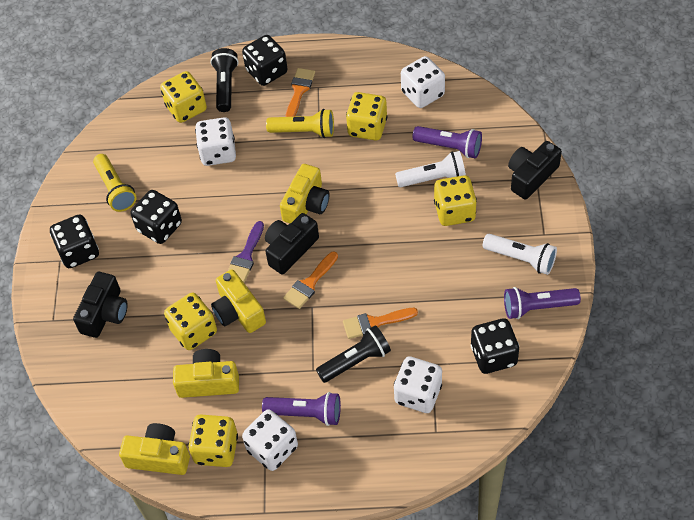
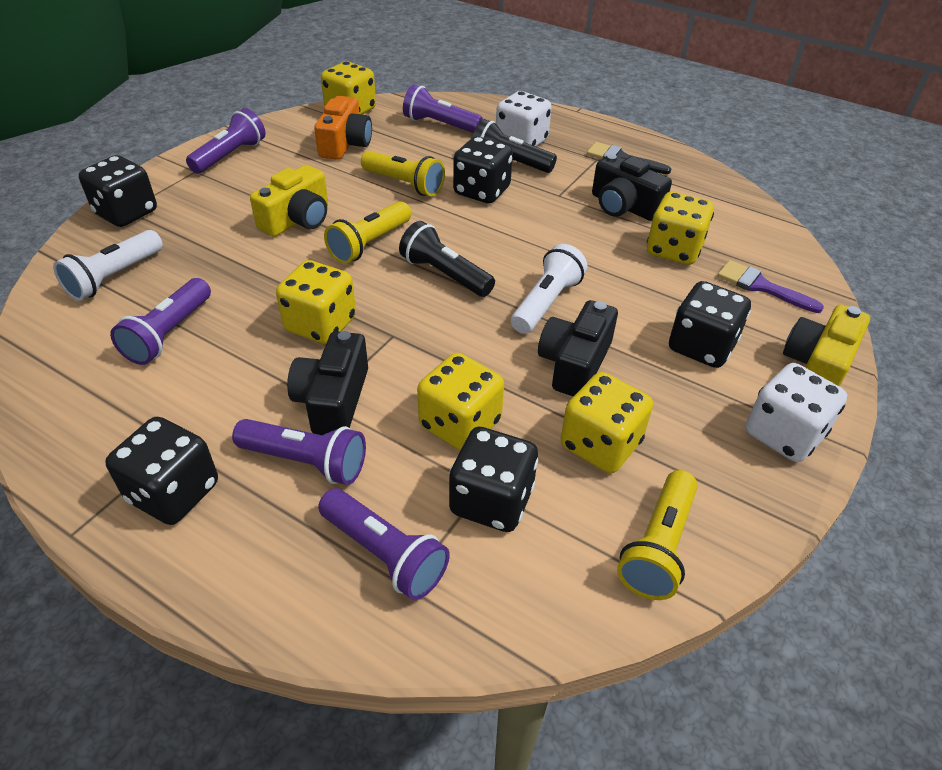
black brush: 0 -> 1
black dice: 4 -> 5
orange brush: 3 -> 0
orange camera: 0 -> 1
purple flashlight: 3 -> 5
white dice: 4 -> 2
yellow camera: 4 -> 2
yellow flashlight: 2 -> 3

